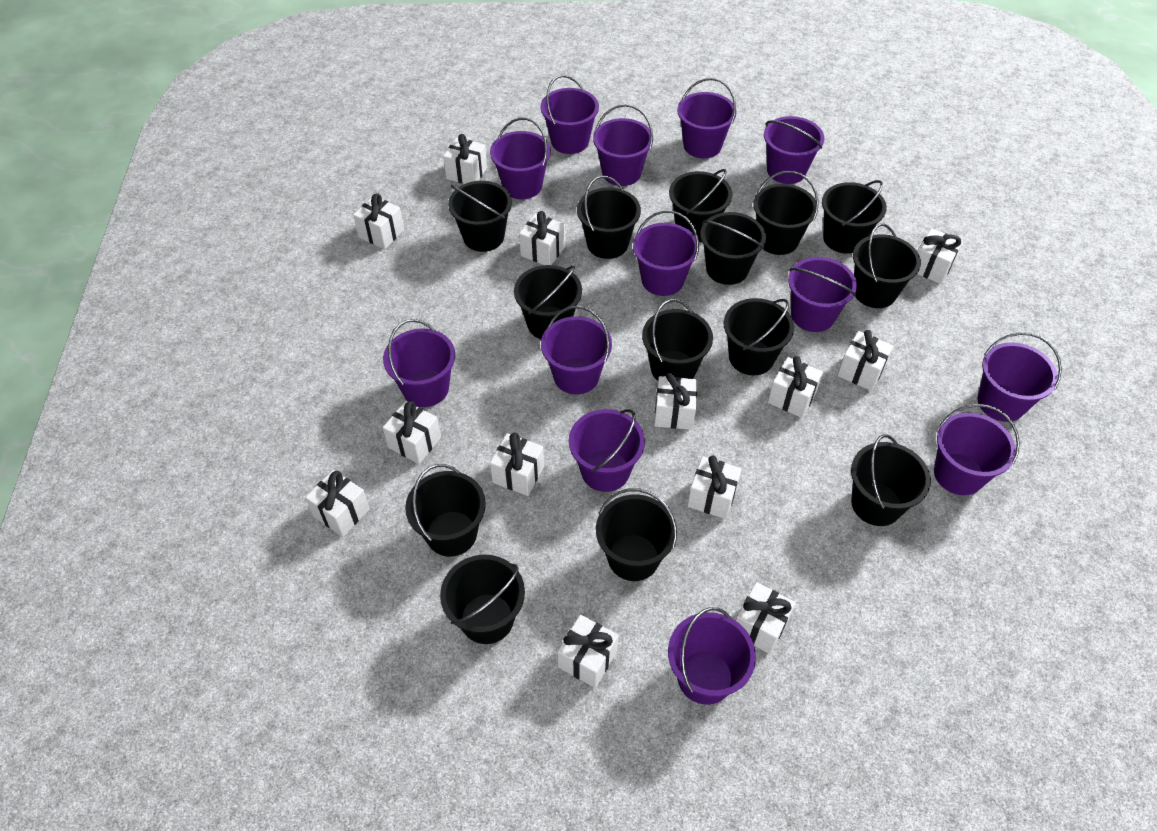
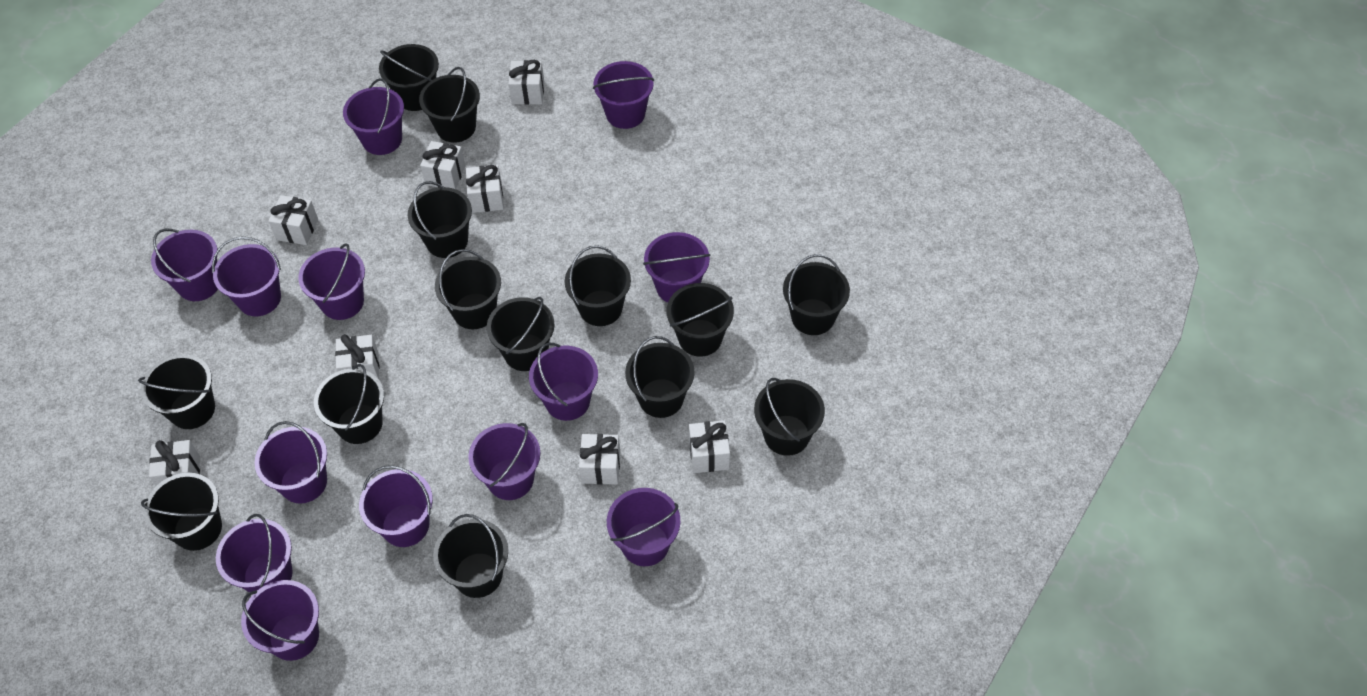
white gift: 13 -> 8

